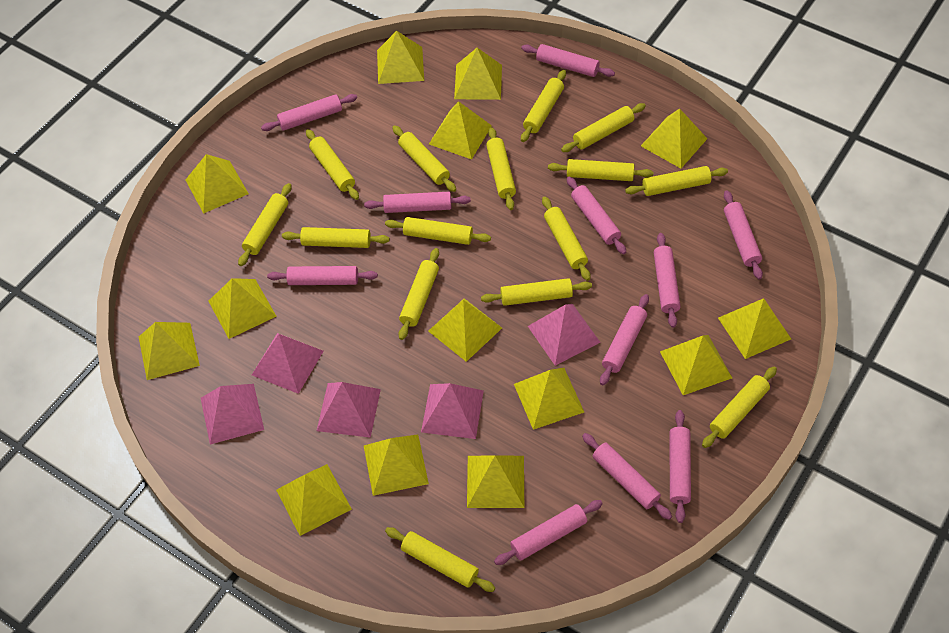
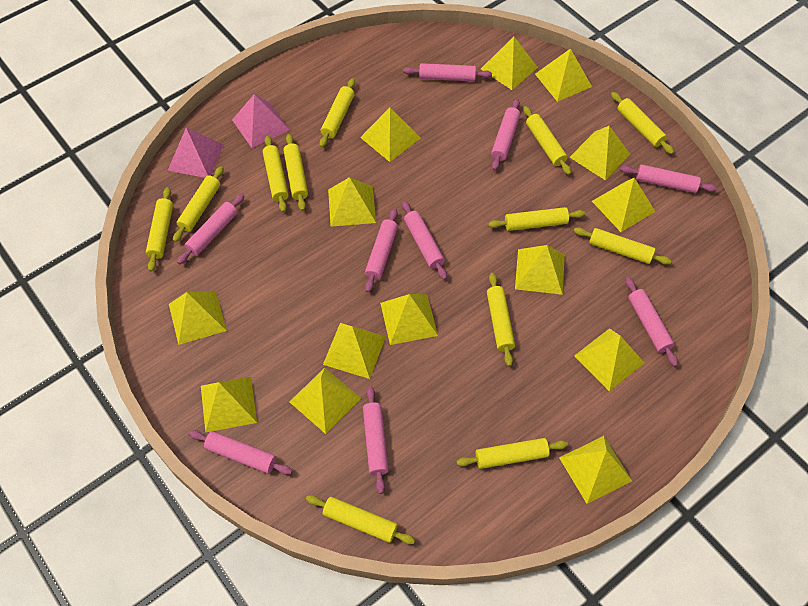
pink pyramid: 5 -> 2
pink rolling pin: 11 -> 9
yellow rolling pin: 15 -> 12

